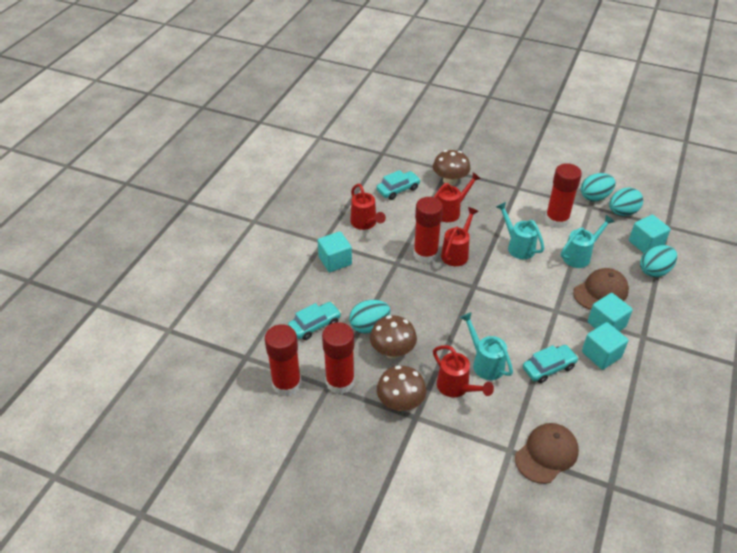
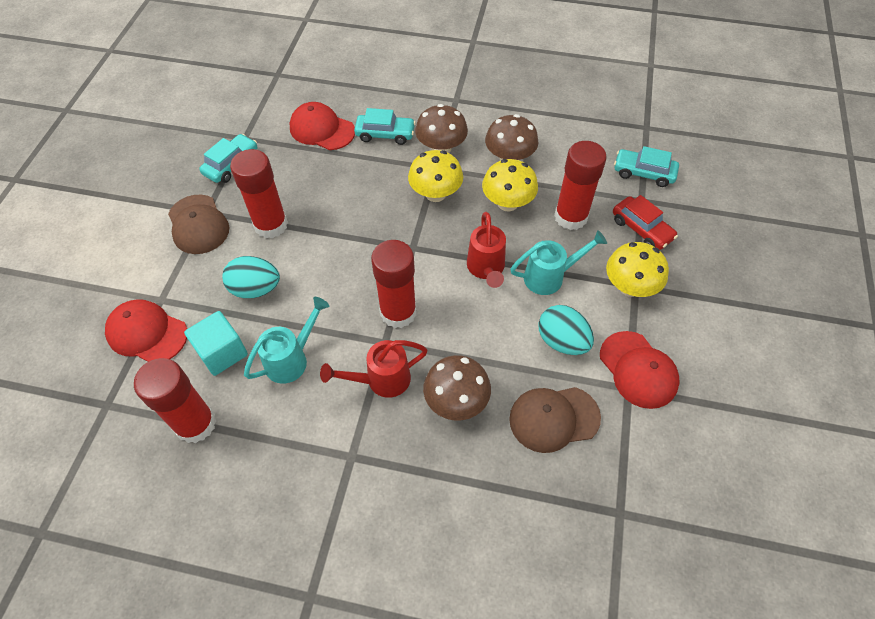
red cap: 0 -> 3
red car: 0 -> 1
red watering can: 4 -> 2
turquoise cube: 4 -> 1
turquoise egg: 4 -> 2
turquoise watering can: 3 -> 2
yellow mushroom: 0 -> 3

